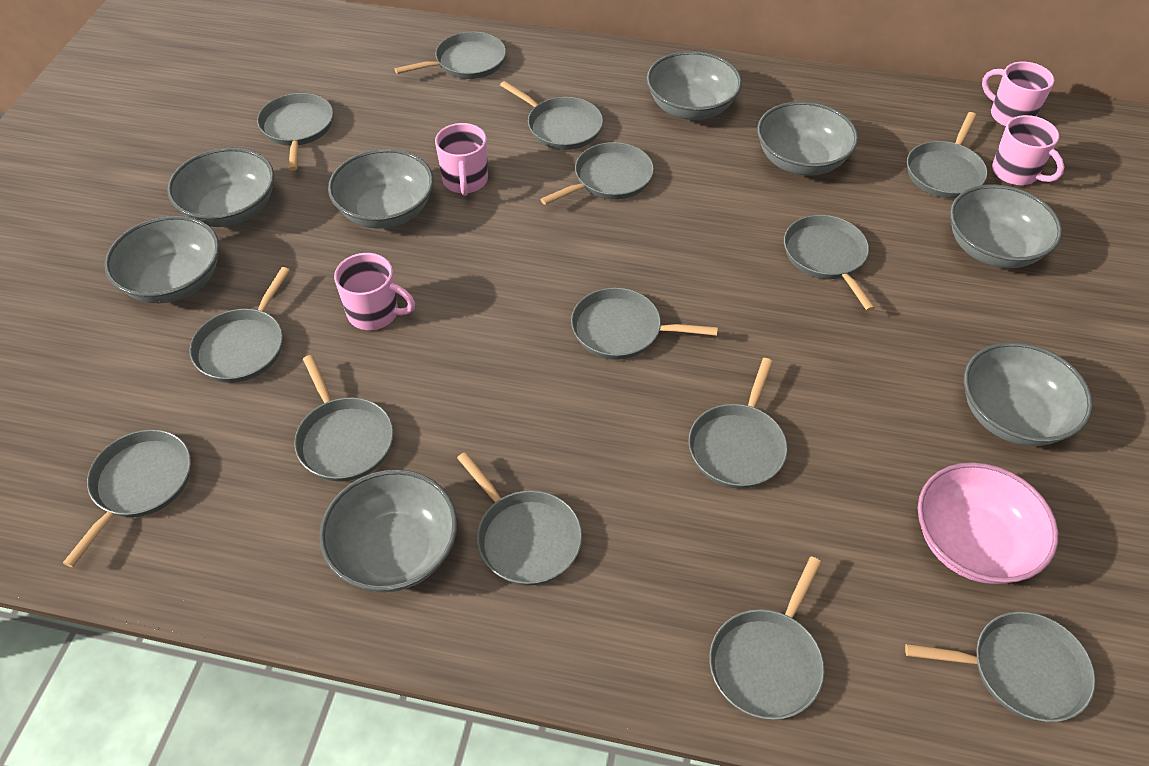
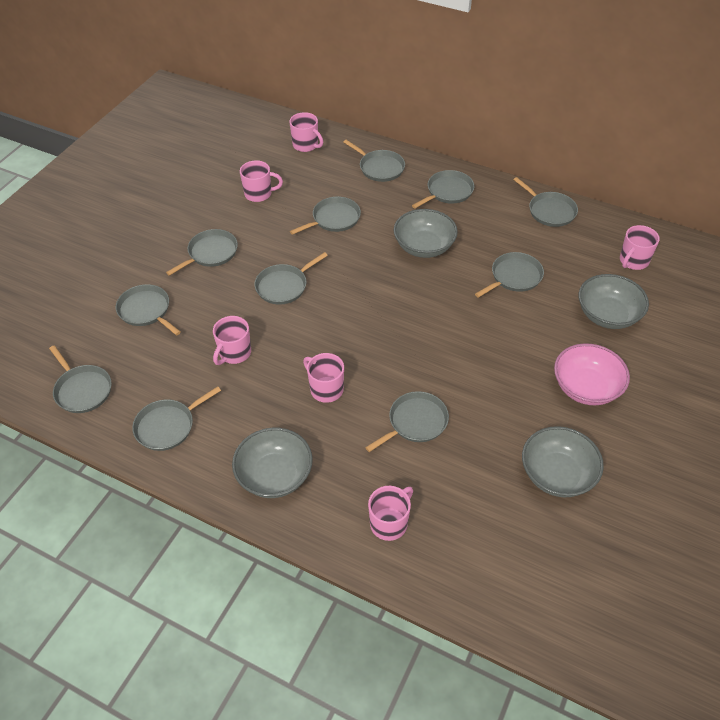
grey bowl: 8 -> 4
grey pan: 14 -> 11
pink mug: 4 -> 6

